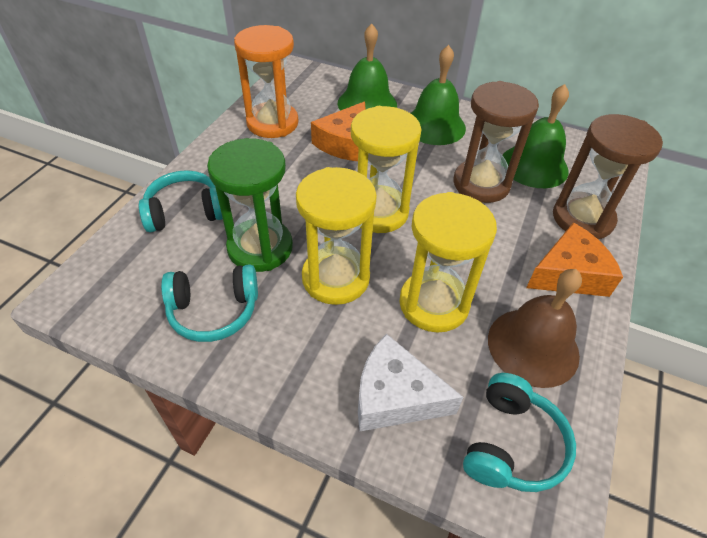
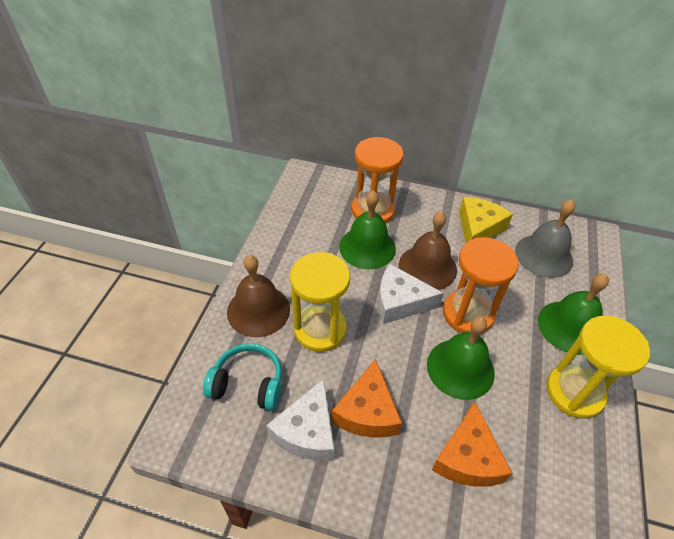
brown bell: 1 -> 2
brown hourglass: 2 -> 0
green hourglass: 1 -> 0
grey bell: 0 -> 1
orange hourglass: 1 -> 2
turquoise headphones: 3 -> 1
white cheese: 1 -> 2
yellow cheese: 0 -> 1
yellow hourglass: 3 -> 2

